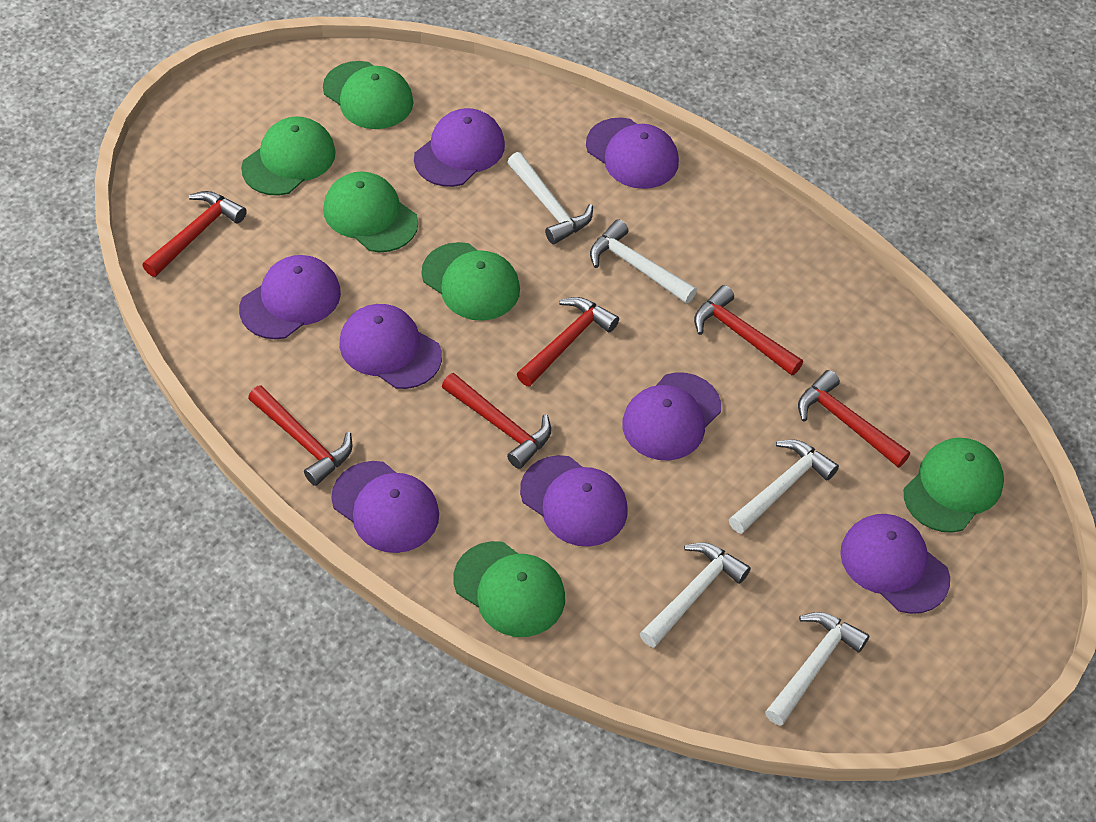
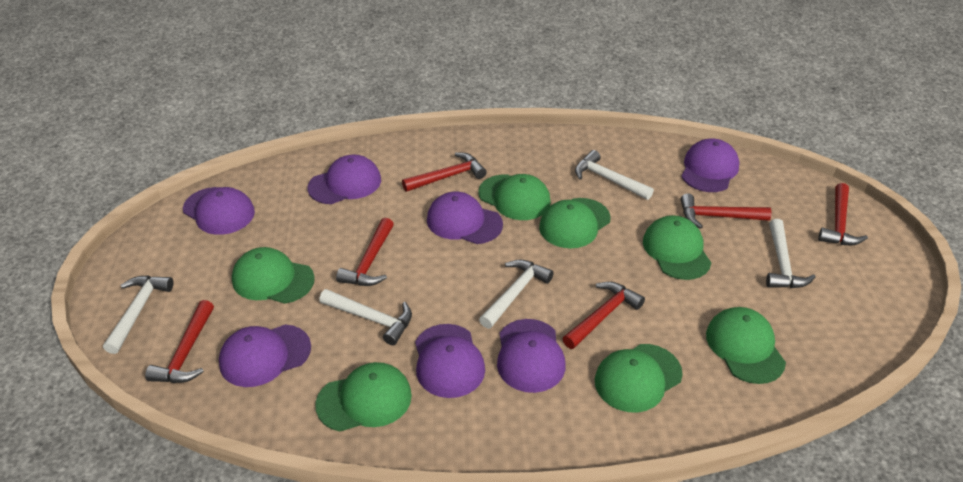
green cap: 6 -> 7
purple cap: 8 -> 7

